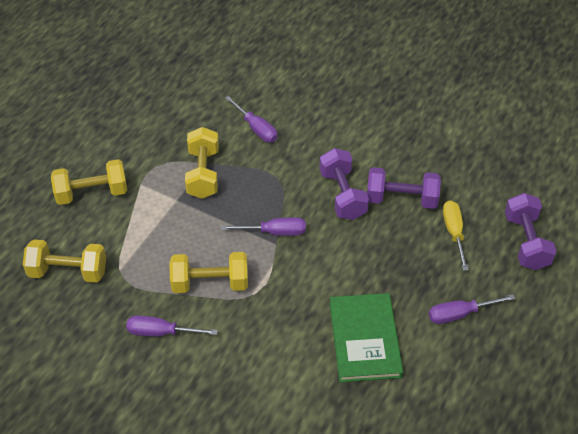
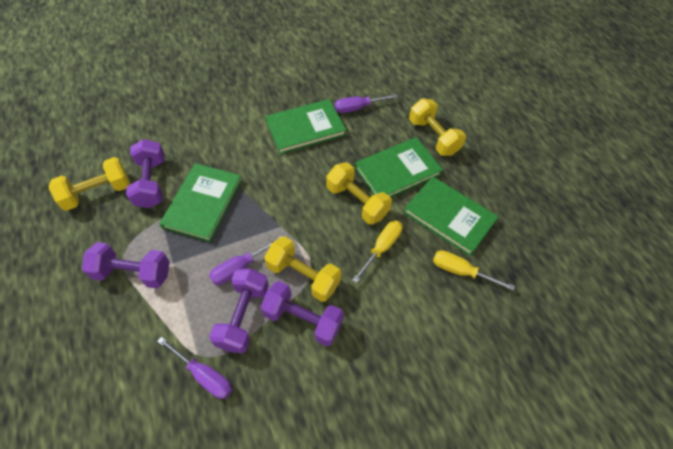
green book: 1 -> 4
purple dumbbell: 3 -> 4
purple screwdriver: 4 -> 3
yellow screwdriver: 1 -> 2

